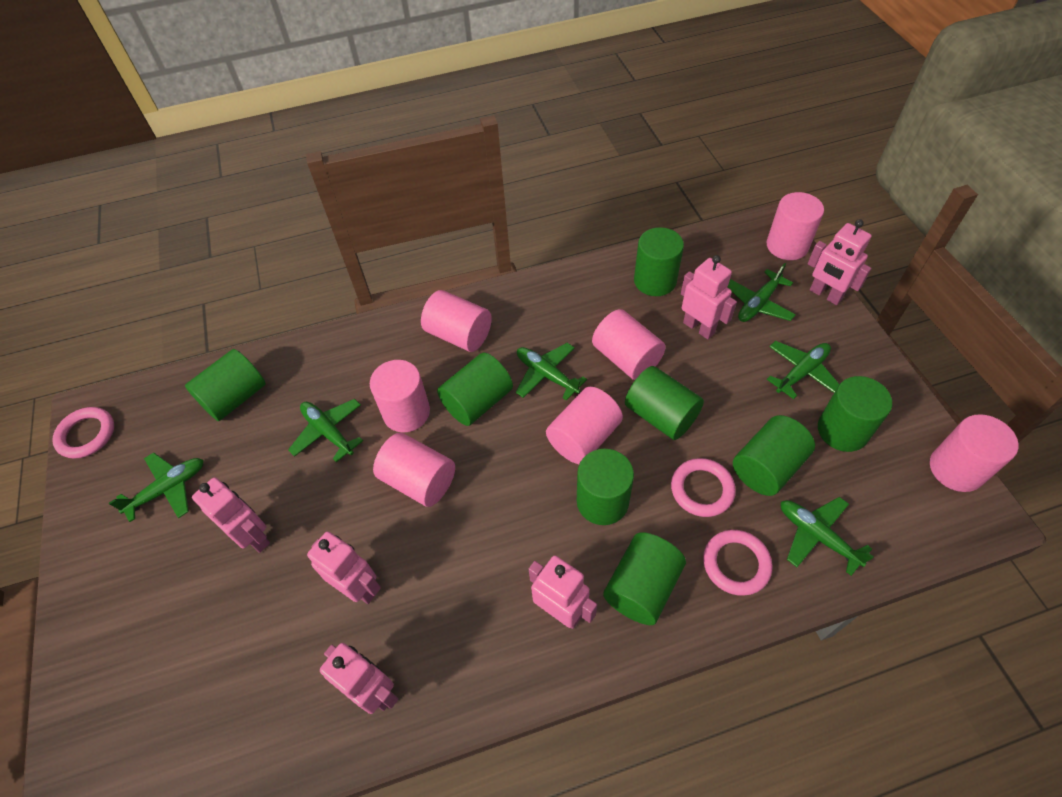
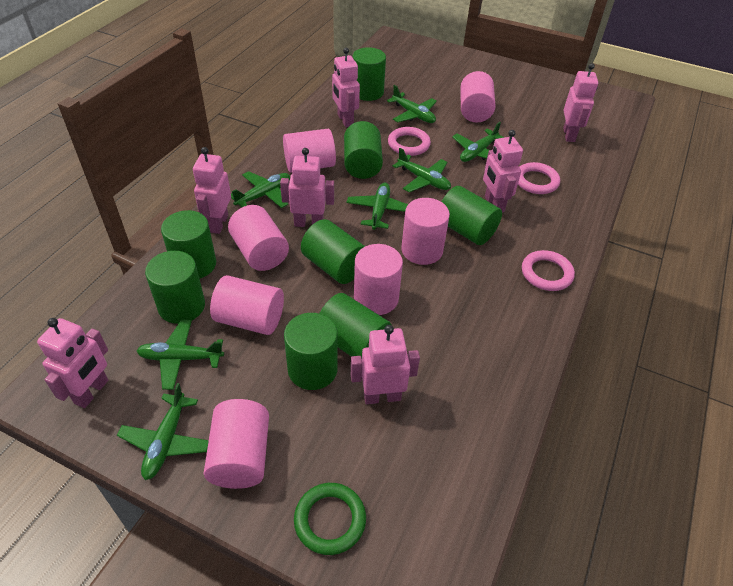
green plane: 6 -> 7
green ring: 0 -> 1
pink robot: 6 -> 7

